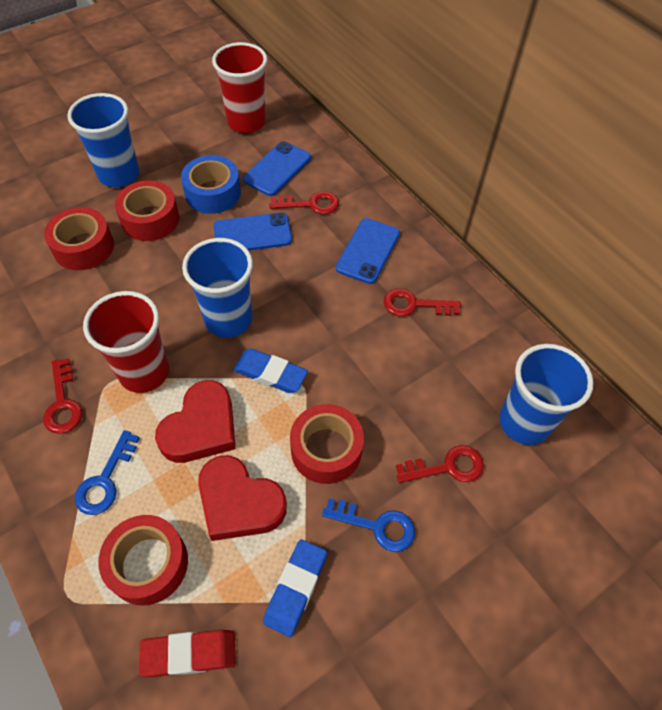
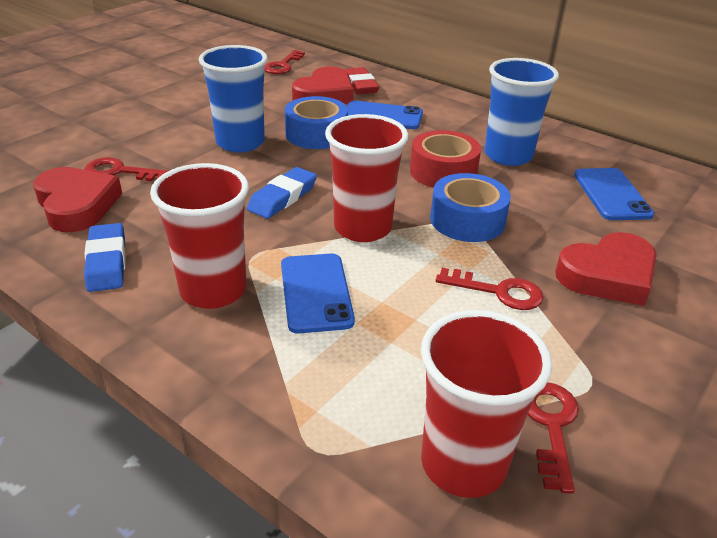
blue cup: 3 -> 2
blue key: 2 -> 0
blue tape: 1 -> 2
red cup: 2 -> 3
red heart: 2 -> 3
red tape: 4 -> 1

